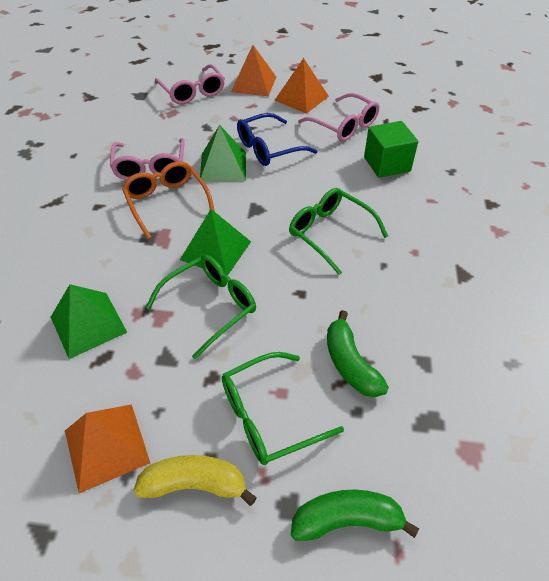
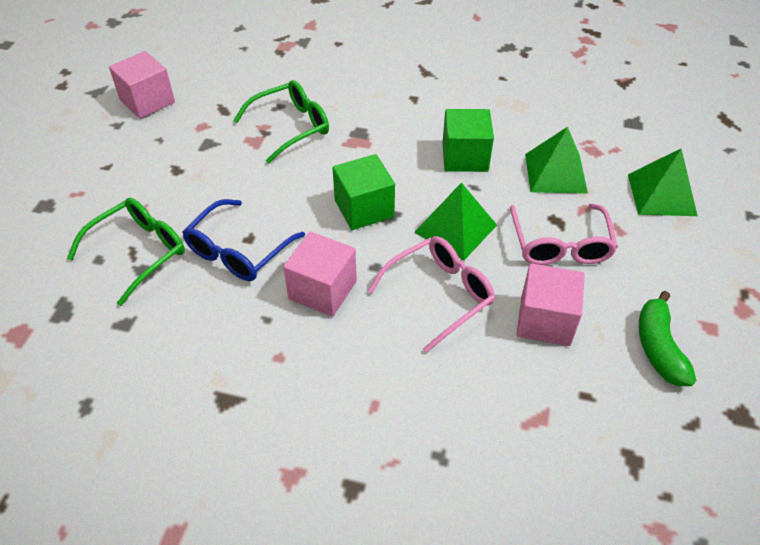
green banana: 2 -> 1
green cube: 1 -> 2
green glasses: 3 -> 2
orange glasses: 1 -> 0
orange pyramid: 3 -> 0
pink cube: 0 -> 3
pink glasses: 3 -> 2
yellow banana: 1 -> 0

